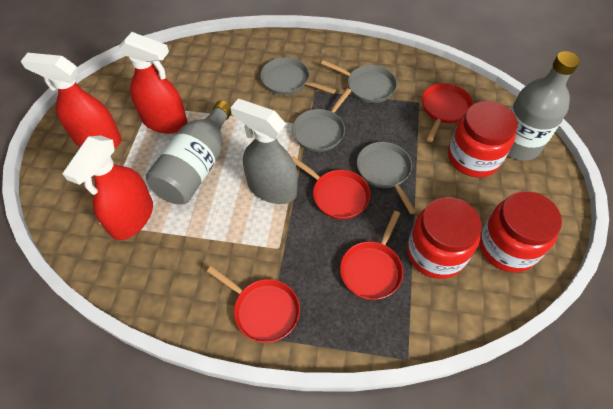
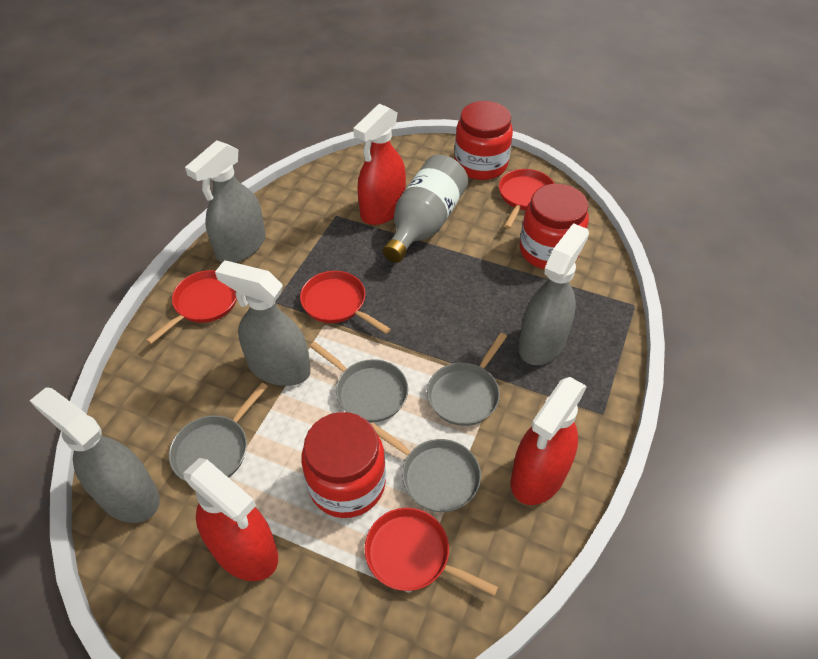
grey bottle: 2 -> 1
grey spray bottle: 1 -> 4

